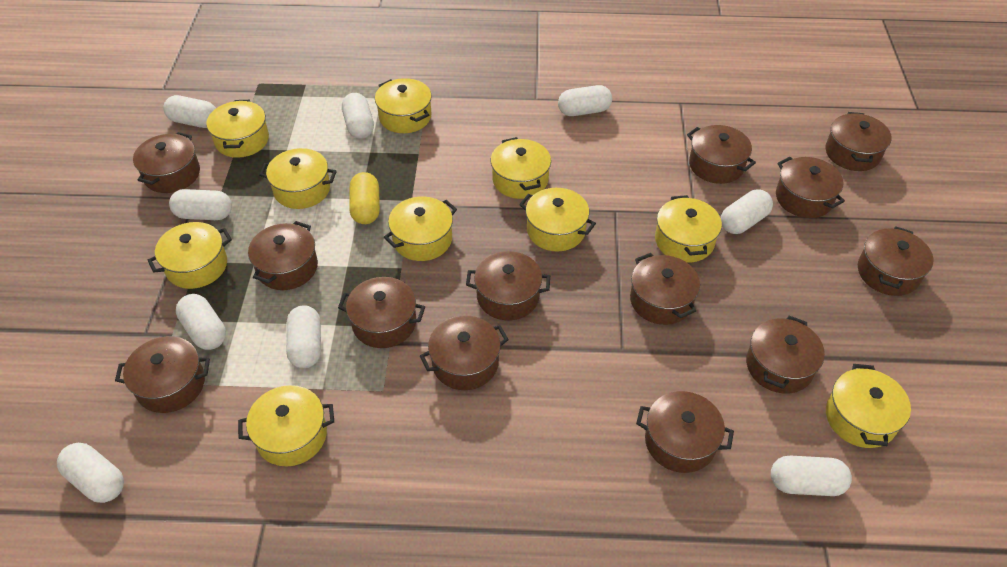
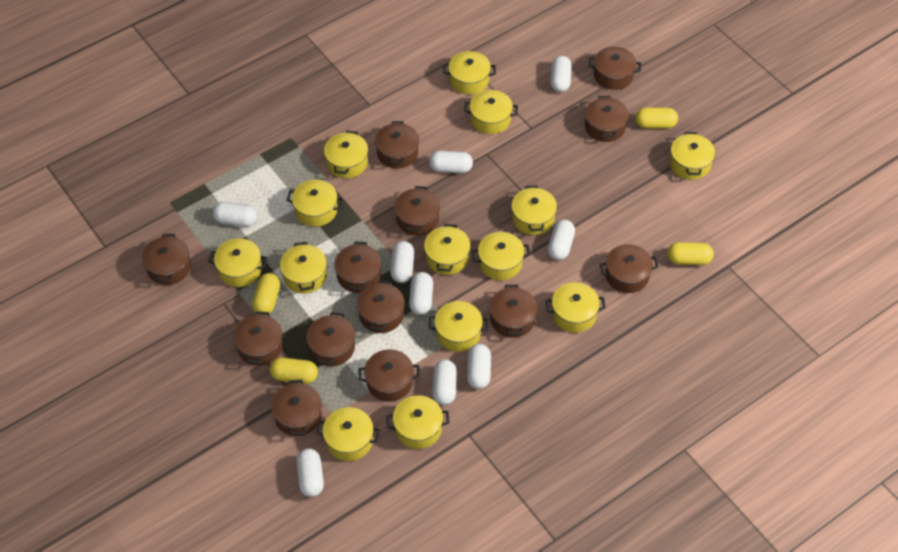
yellow capsule: 1 -> 4
yellow pot: 10 -> 14

